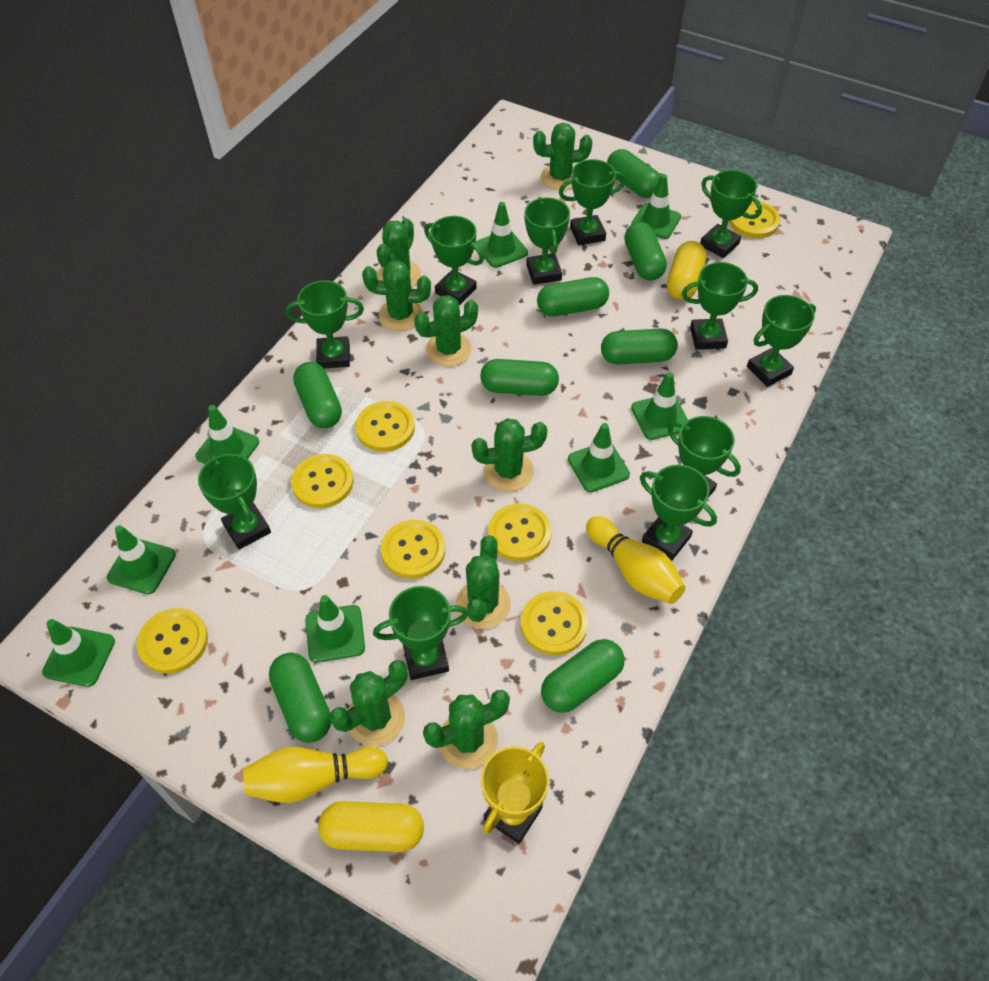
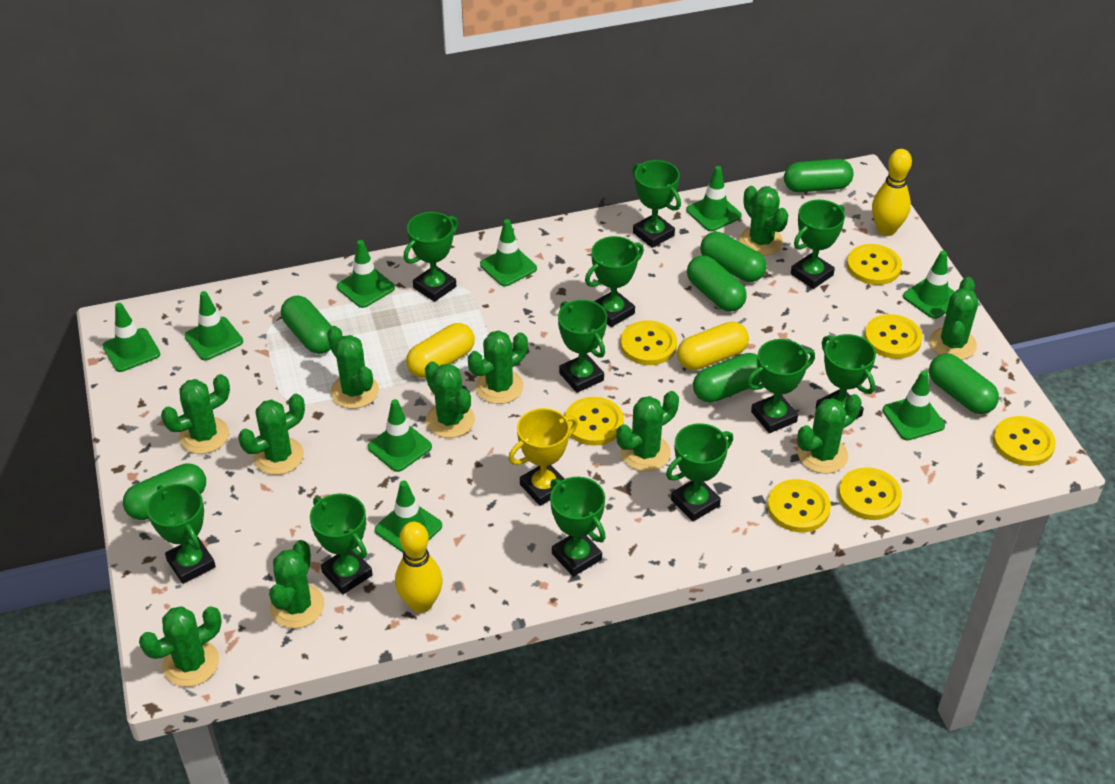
green cactus: 8 -> 11
green capsule: 8 -> 7
green traffic cone: 8 -> 9

